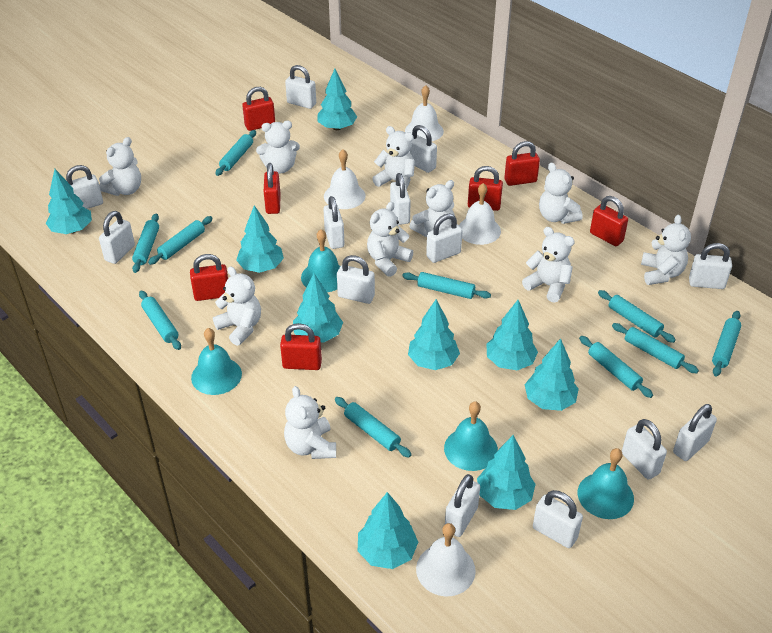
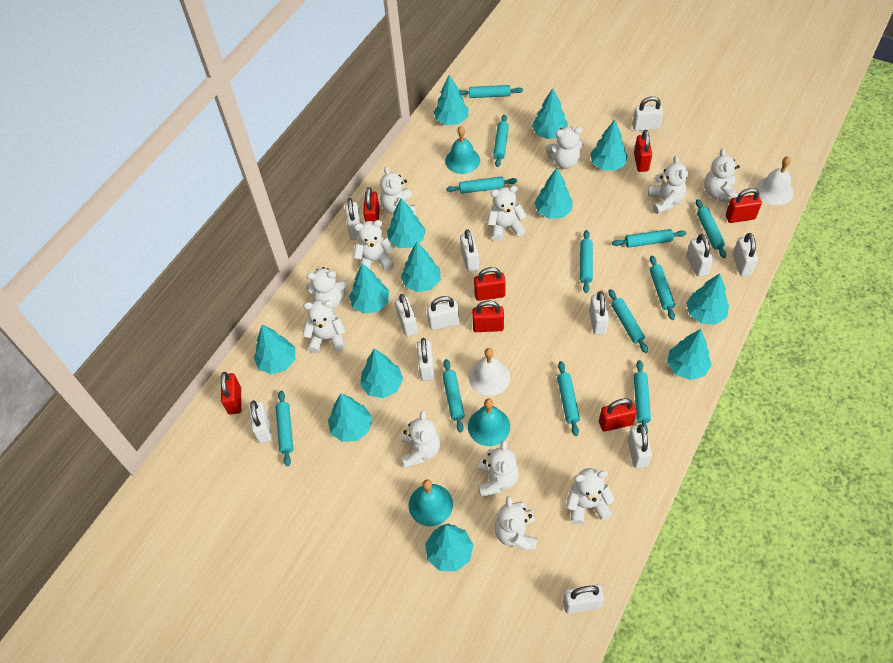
turquoise bell: 4 -> 3
turquoise rolling pin: 10 -> 12
turquoise tree: 9 -> 13
white bell: 4 -> 2
white padlock: 13 -> 12
white teddy bear: 10 -> 12

